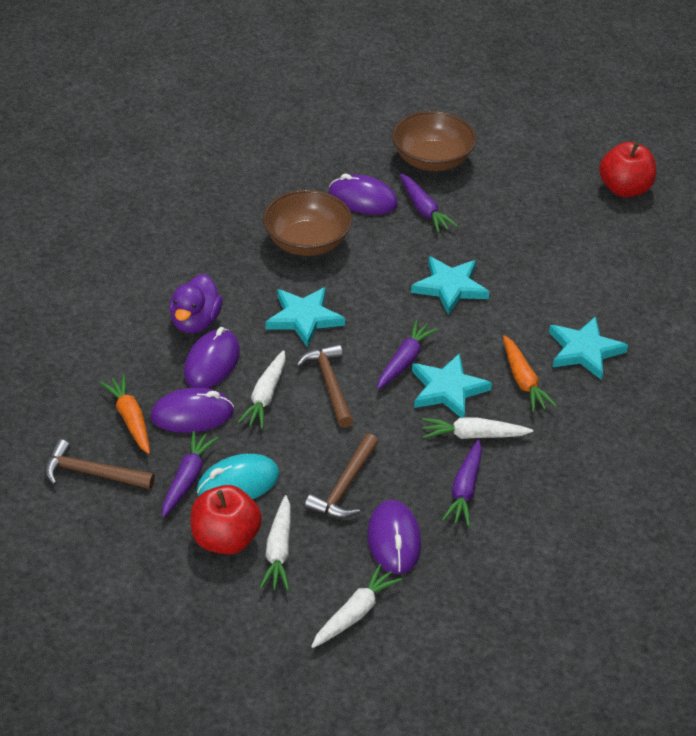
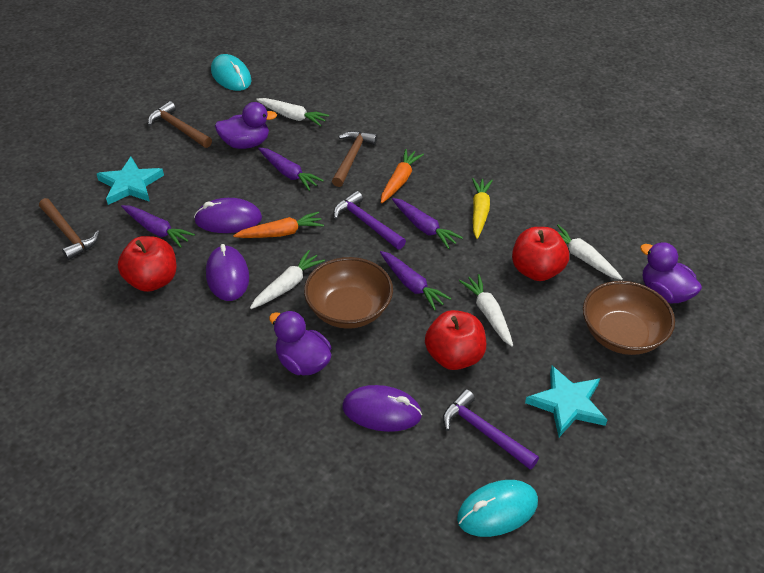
purple duck: 1 -> 3
purple hammer: 0 -> 2
purple mouse: 4 -> 3
red apple: 2 -> 3
turquoise mouse: 1 -> 2
turquoise star: 4 -> 2
yellow carrot: 0 -> 1

